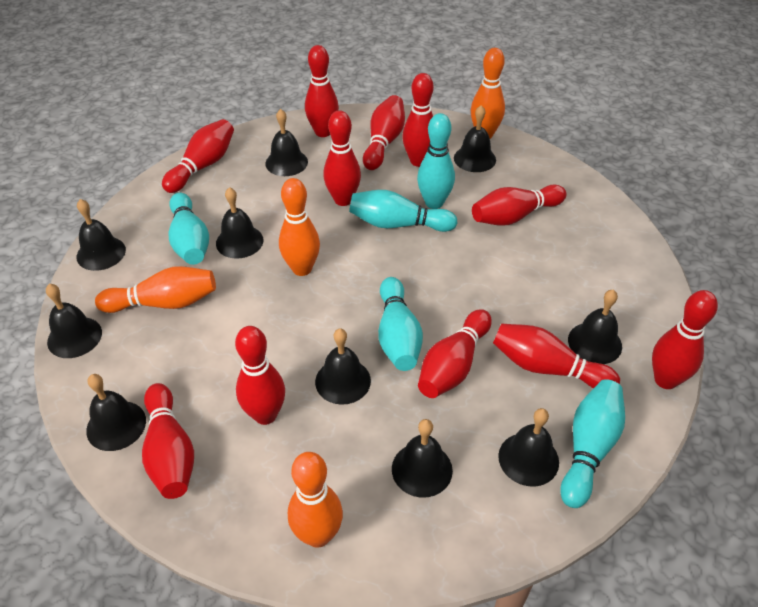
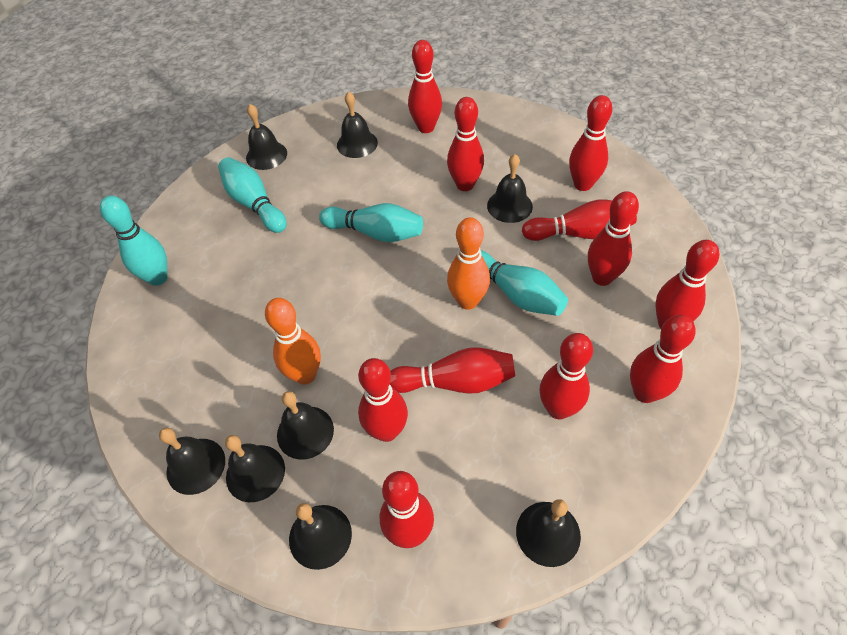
black bell: 10 -> 8
orange bowling pin: 4 -> 2
turquoise bowling pin: 5 -> 4

